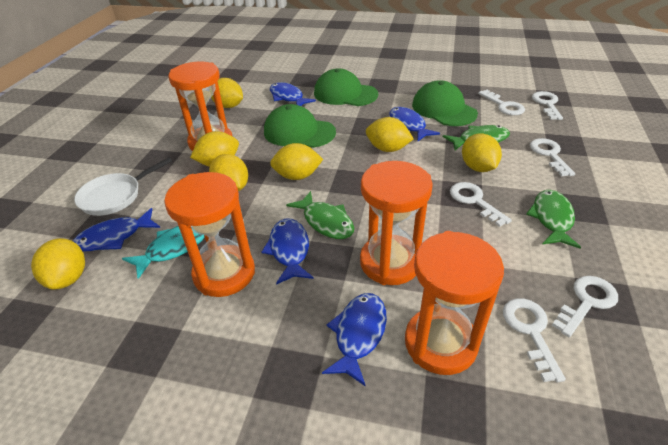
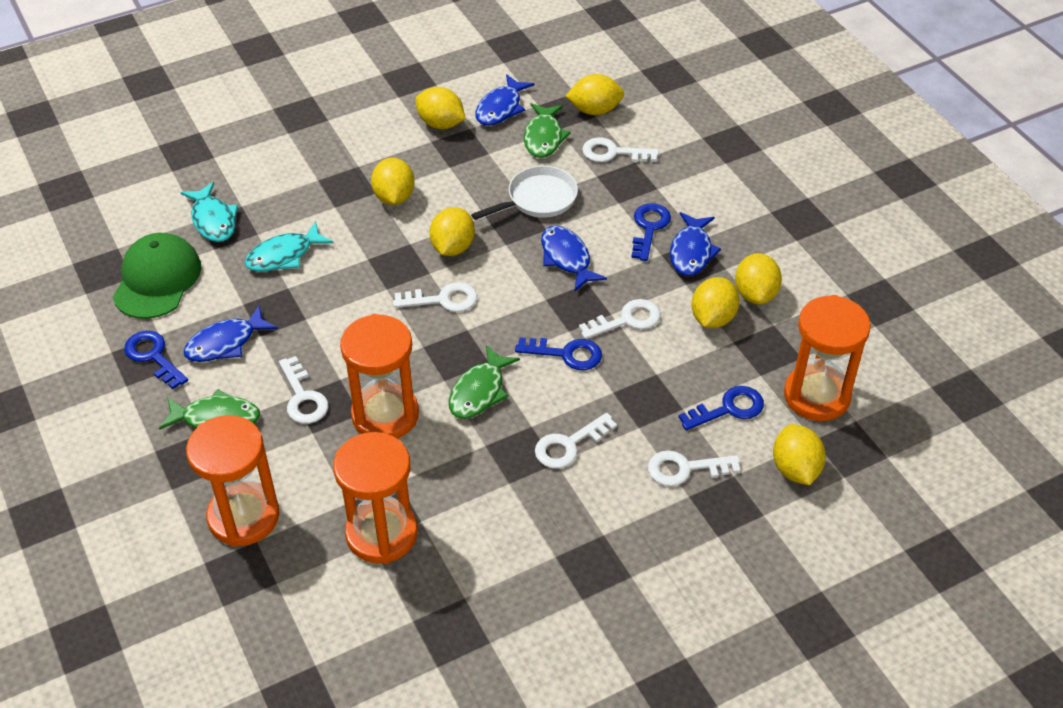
blue fish: 5 -> 4
blue key: 0 -> 4
green cap: 3 -> 1
turquoise fish: 1 -> 2

